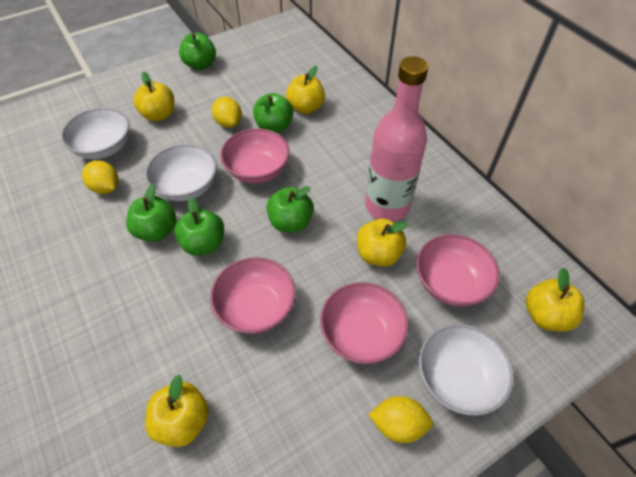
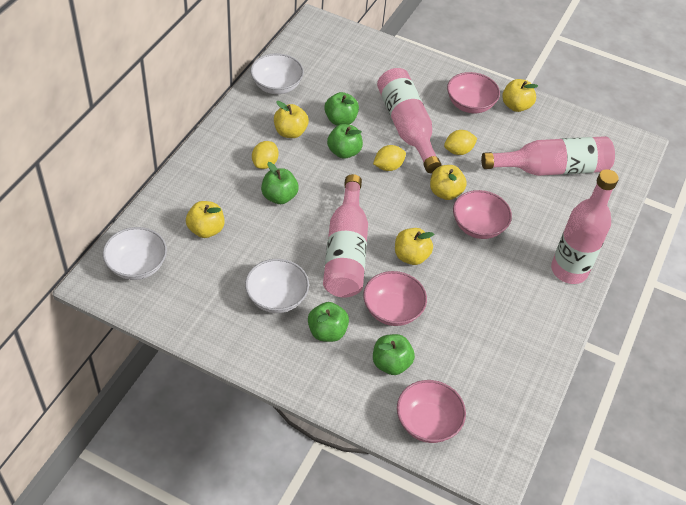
pink bottle: 1 -> 4

